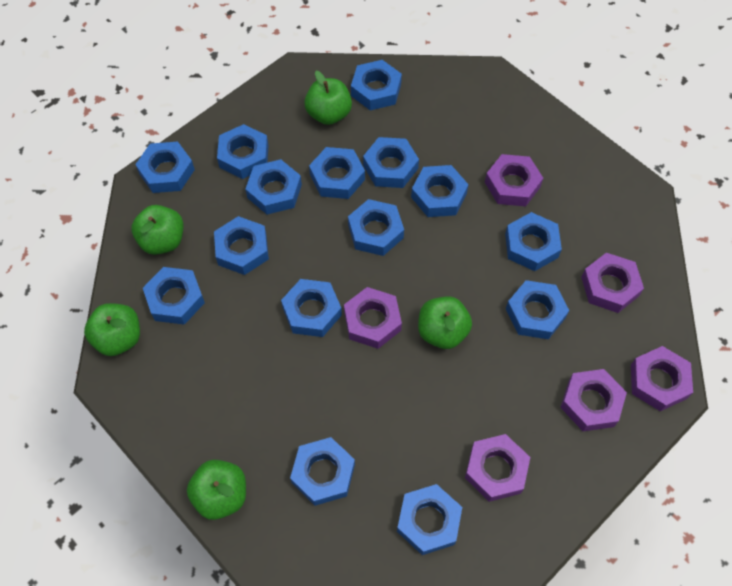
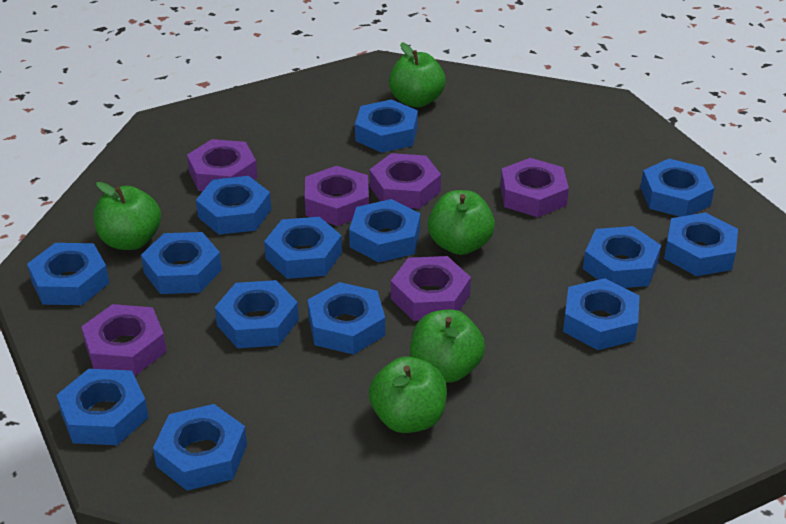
blue nut: 15 -> 14

